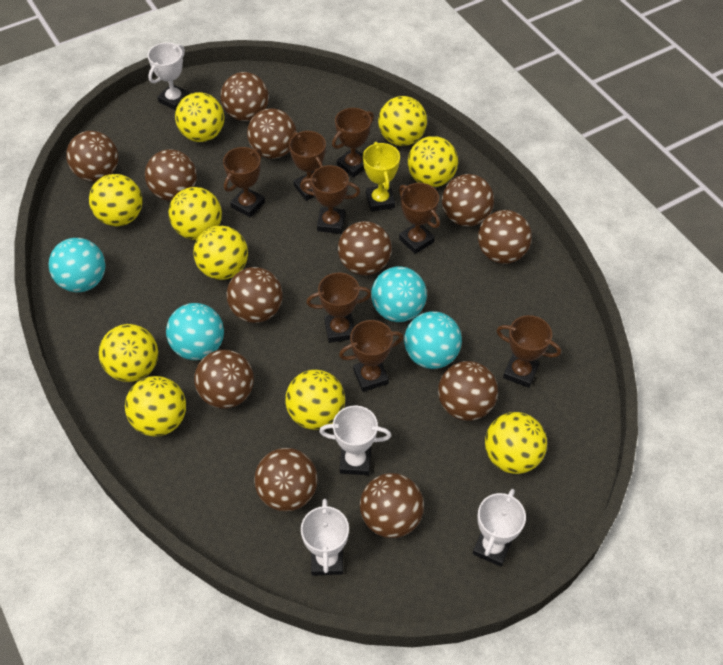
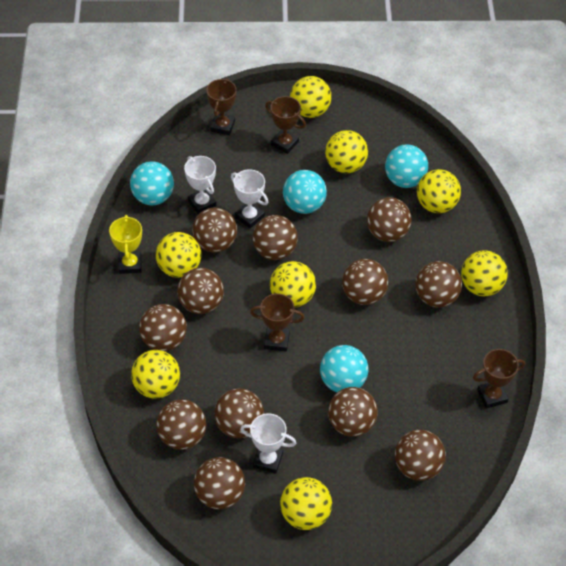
brown trophy: 8 -> 4
white trophy: 4 -> 3
yellow ball: 10 -> 8

